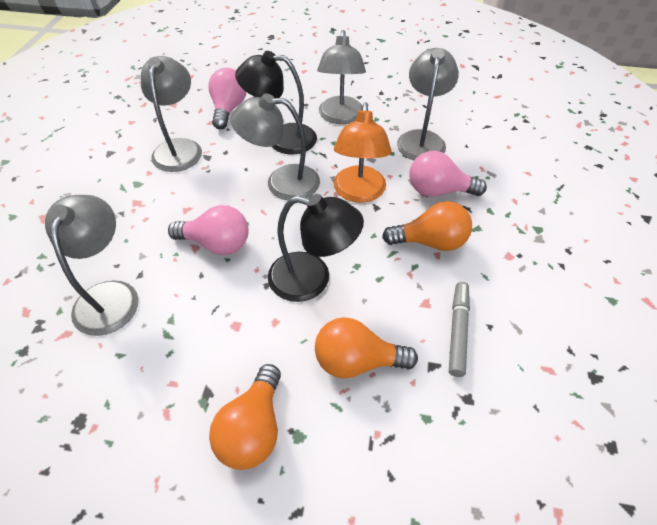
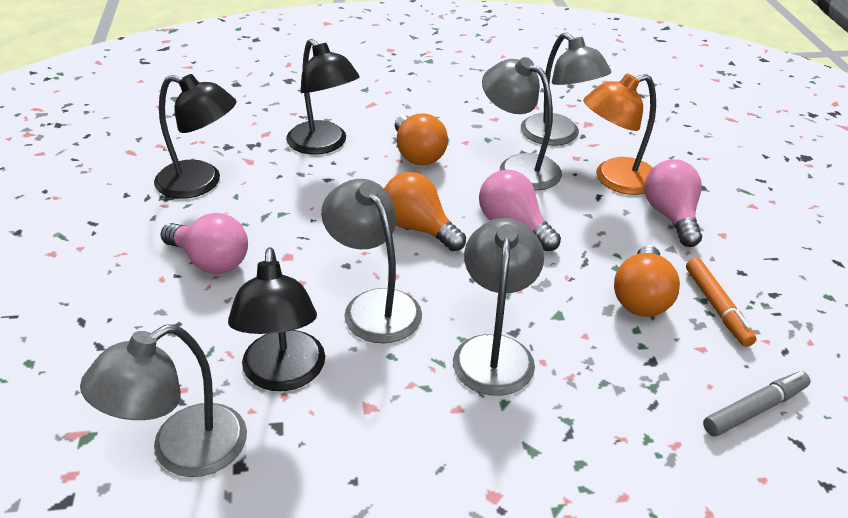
black lamp: 2 -> 3
orange marker: 0 -> 1

